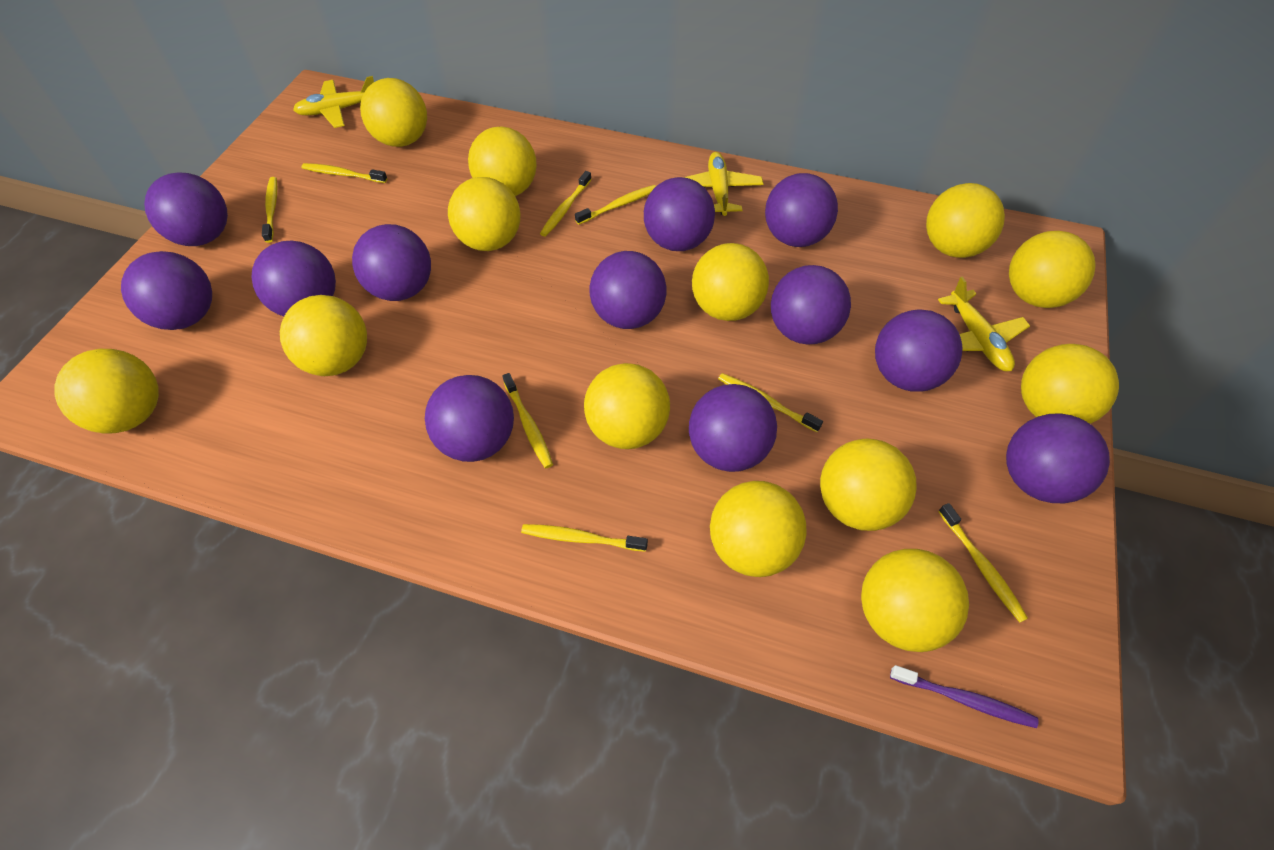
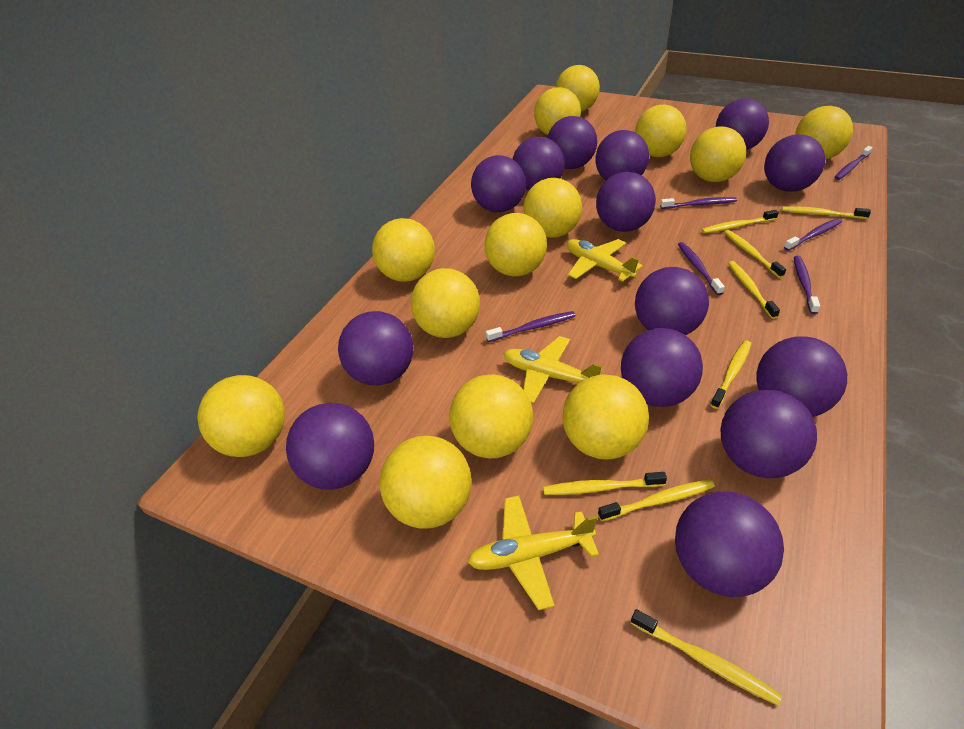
purple ball: 12 -> 14
purple toothbrush: 1 -> 6

